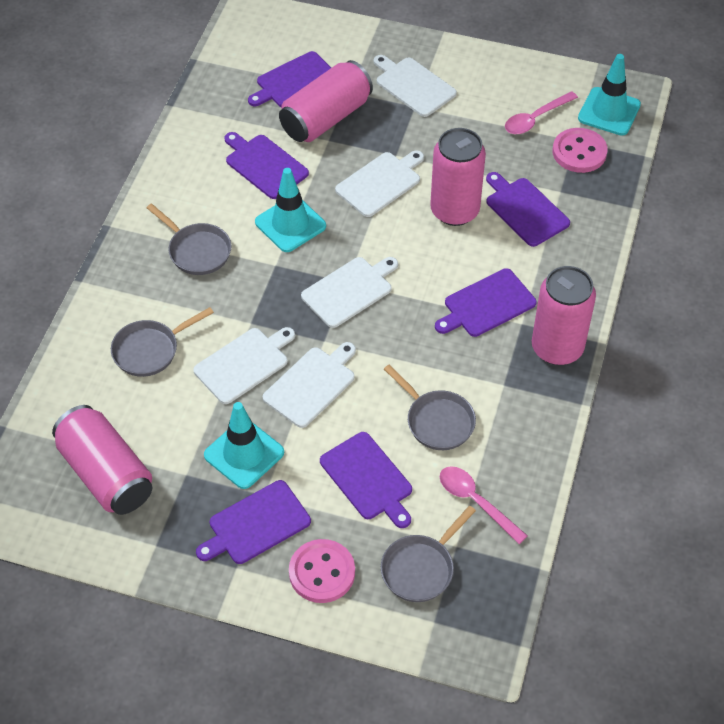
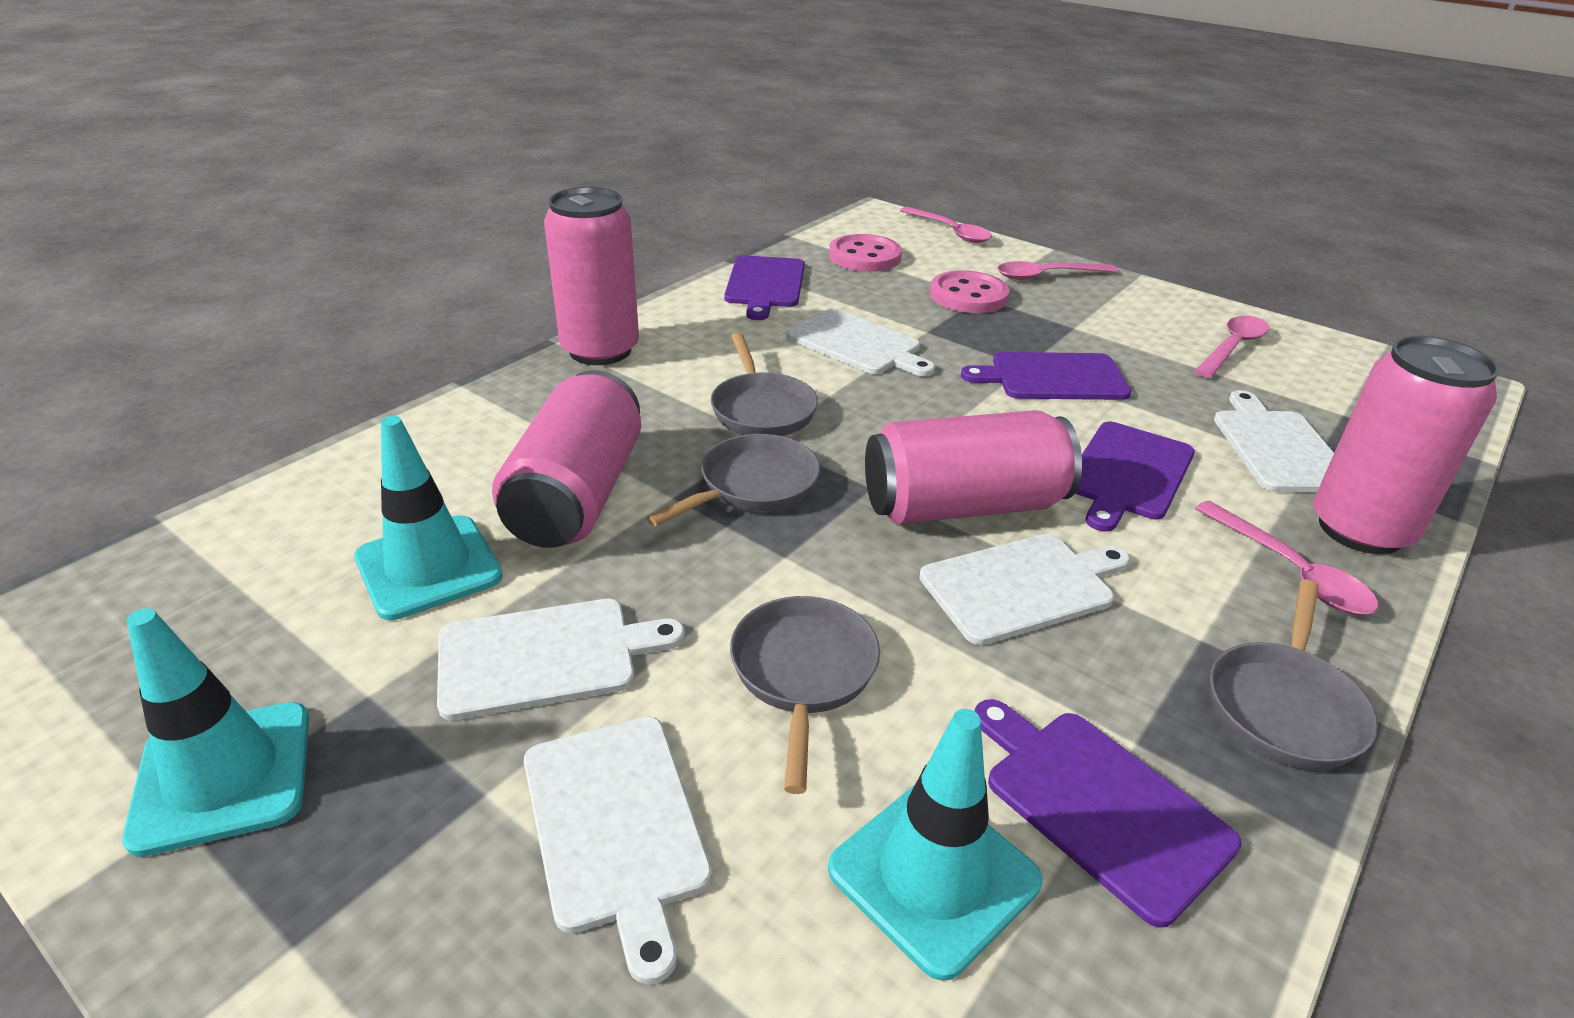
pink spoon: 2 -> 4
purple cutting board: 6 -> 4

